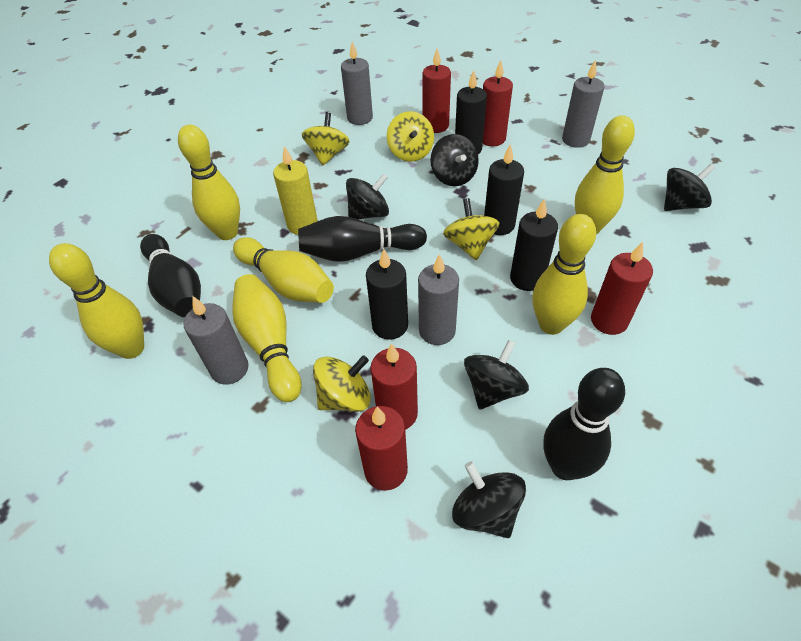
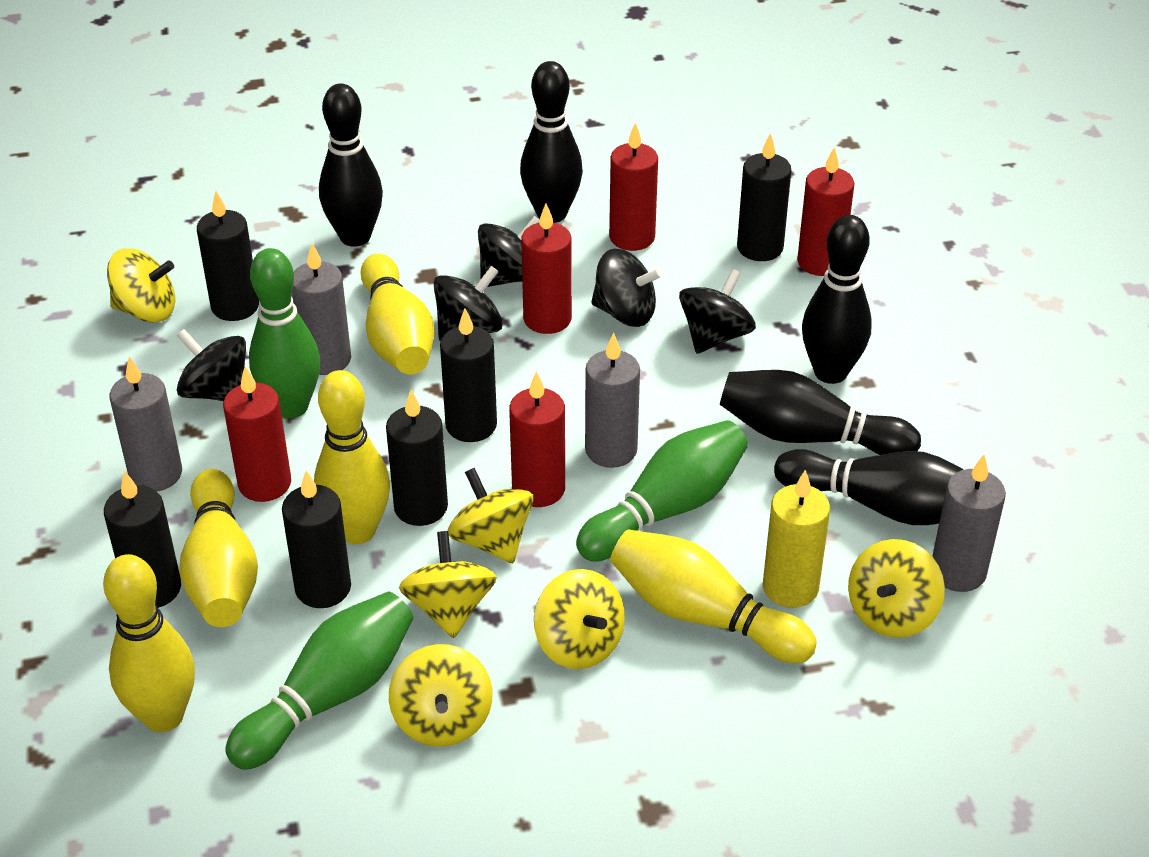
black bowling pin: 3 -> 5
black candle: 4 -> 6
green bowling pin: 0 -> 3
yellow bowling pin: 6 -> 5
yellow spinning top: 4 -> 6

